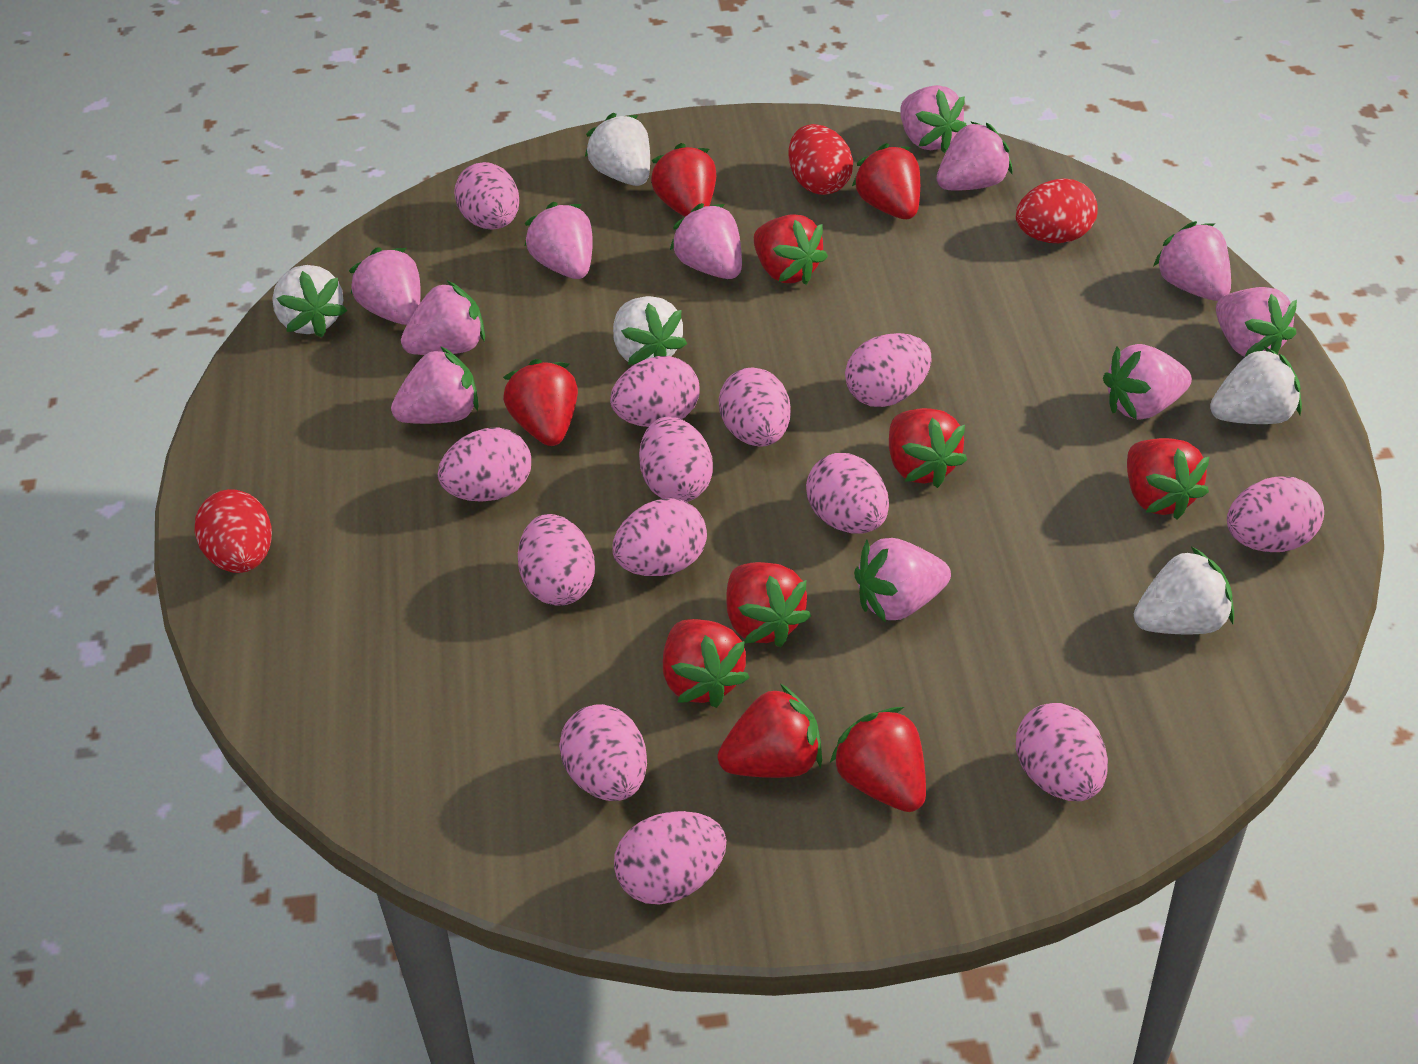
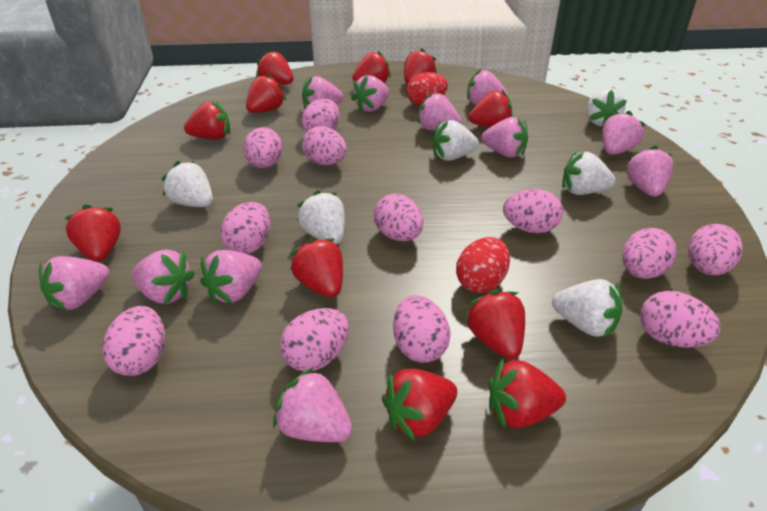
pink egg: 13 -> 12
red egg: 3 -> 2
red strawberry: 10 -> 11
white strawberry: 5 -> 6

